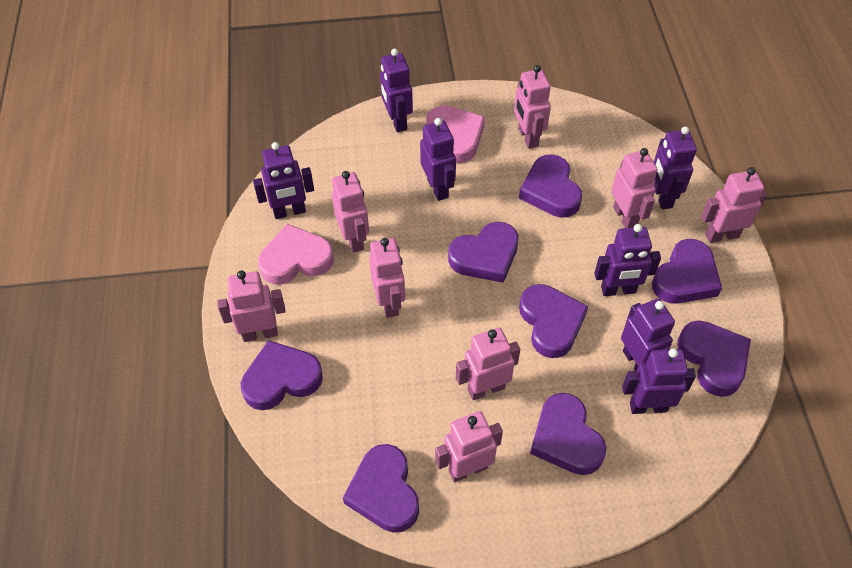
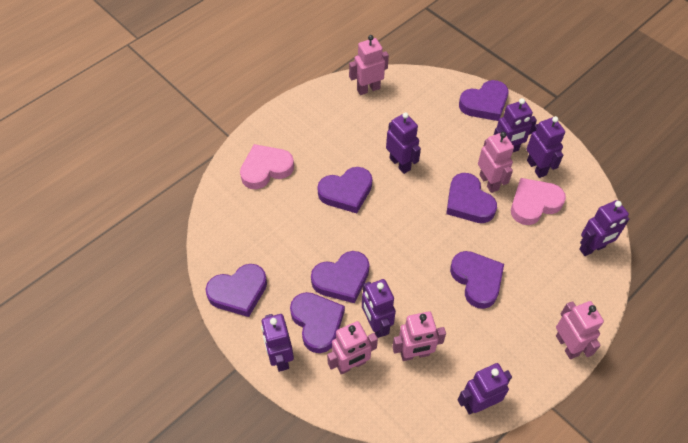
pink robot: 8 -> 5
purple heart: 8 -> 7

